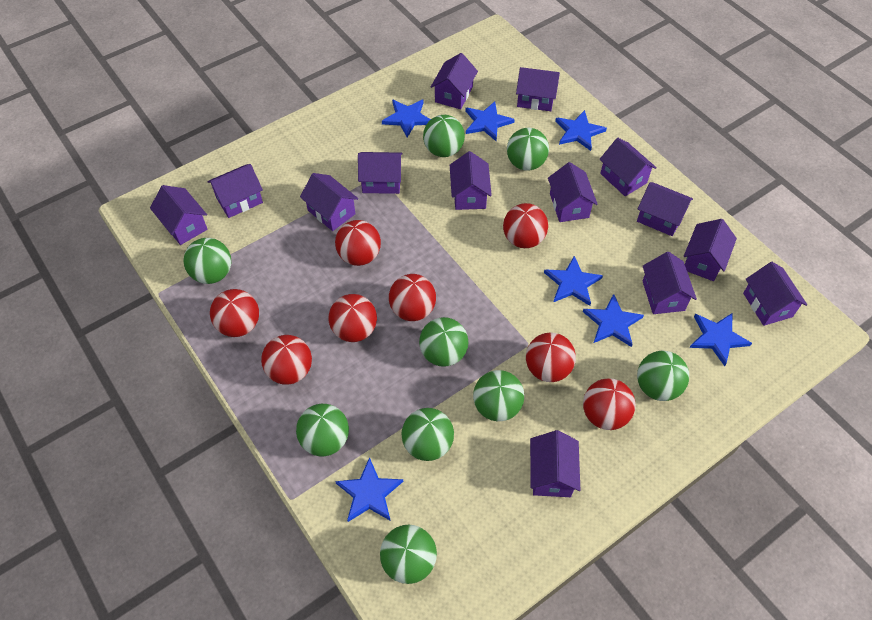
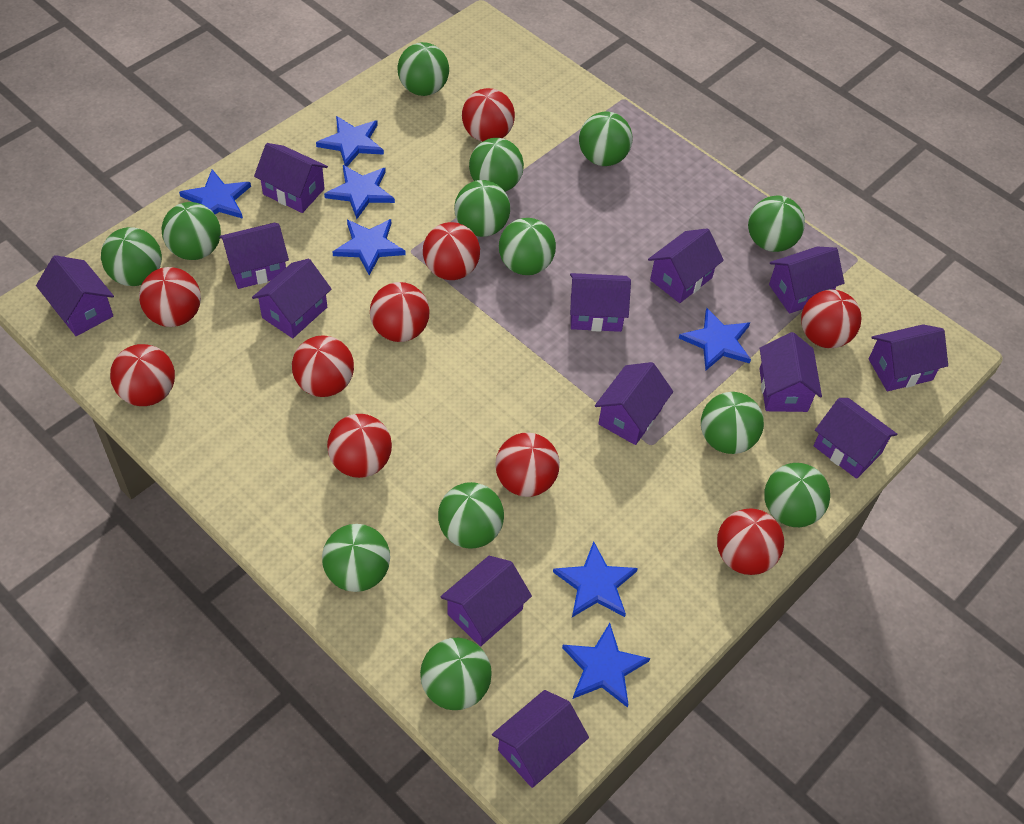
green ball: 9 -> 13
purple house: 14 -> 13
red ball: 8 -> 10

